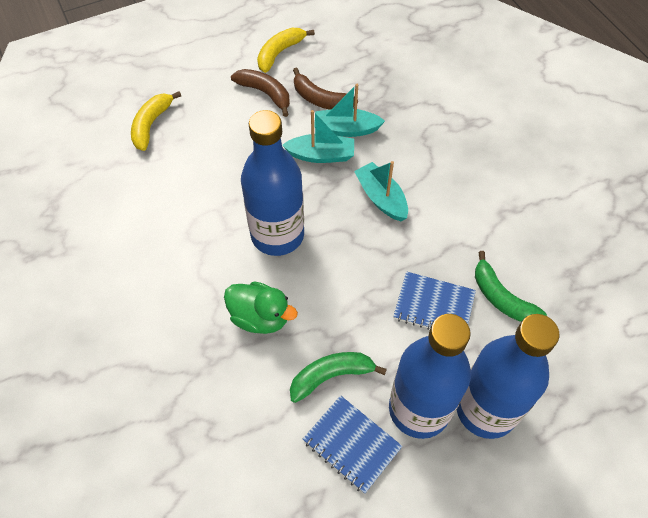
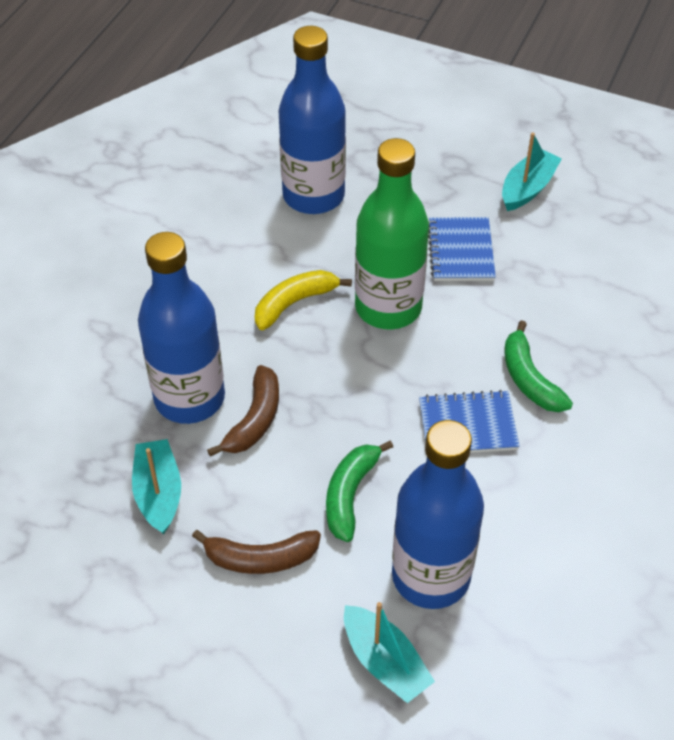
green bottle: 0 -> 1
green duck: 1 -> 0
yellow banana: 2 -> 1

